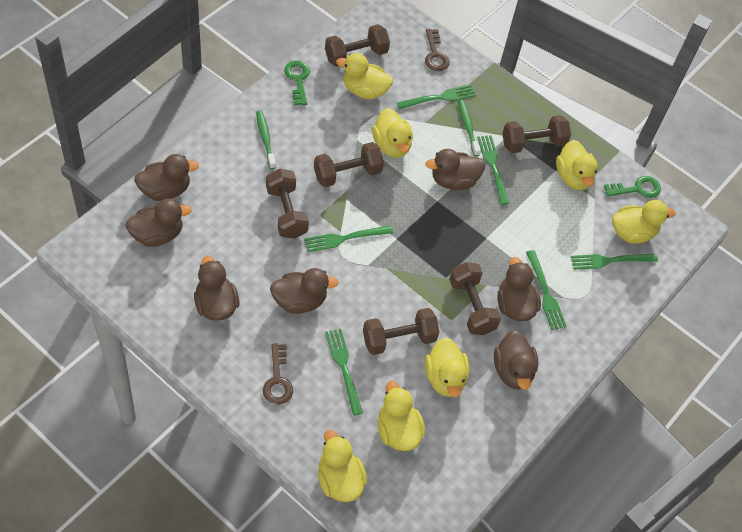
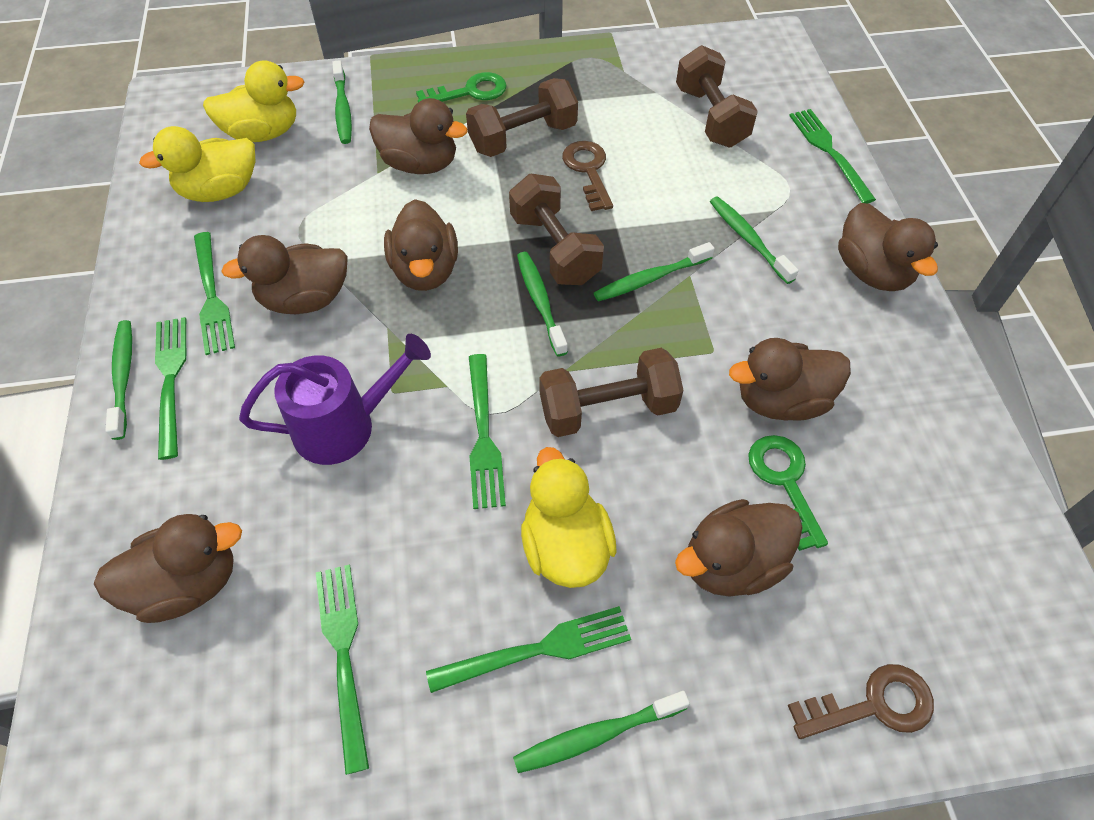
brown dumbbell: 6 -> 4
green toothbrush: 2 -> 6
purple watering can: 0 -> 1
yellow duck: 7 -> 3

